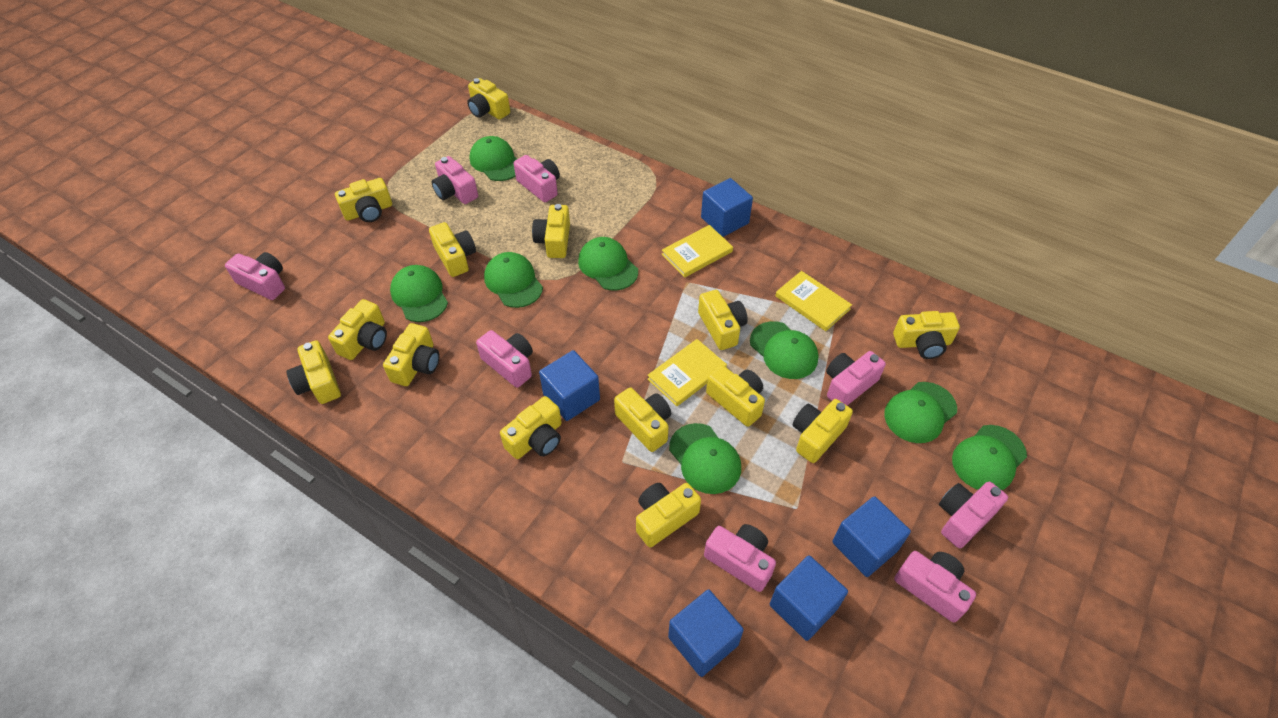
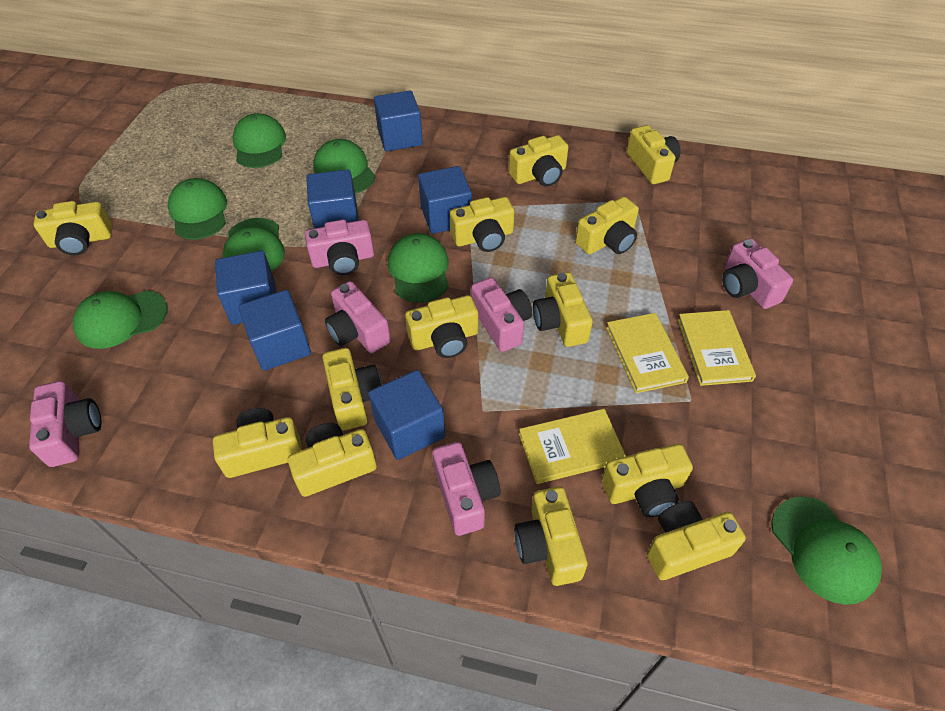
blue cube: 5 -> 6
green cap: 8 -> 7
pink camera: 8 -> 6
yellow camera: 14 -> 13

